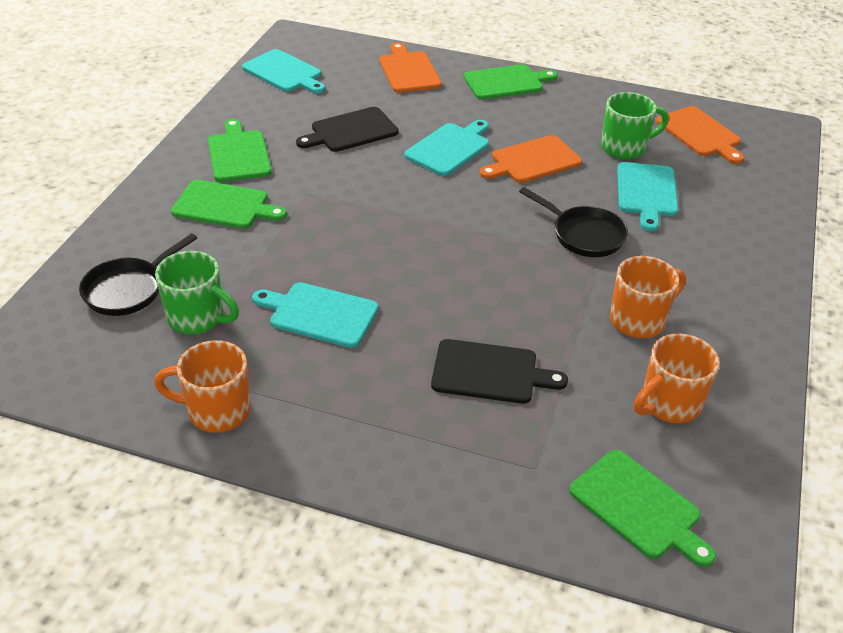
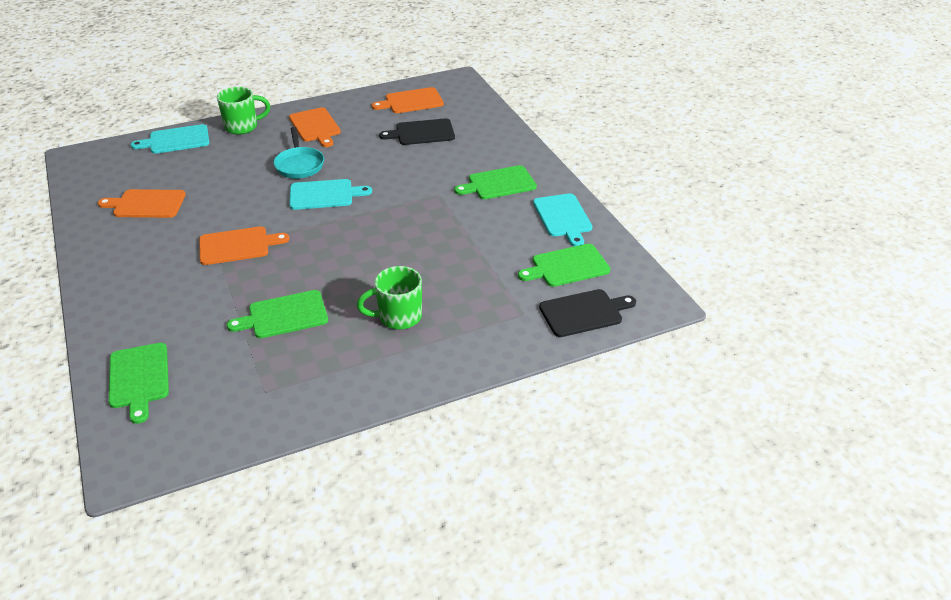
black pan: 2 -> 0
orange cutting board: 3 -> 4
orange mug: 3 -> 0
turquoise cutting board: 4 -> 3
turquoise pan: 0 -> 1

